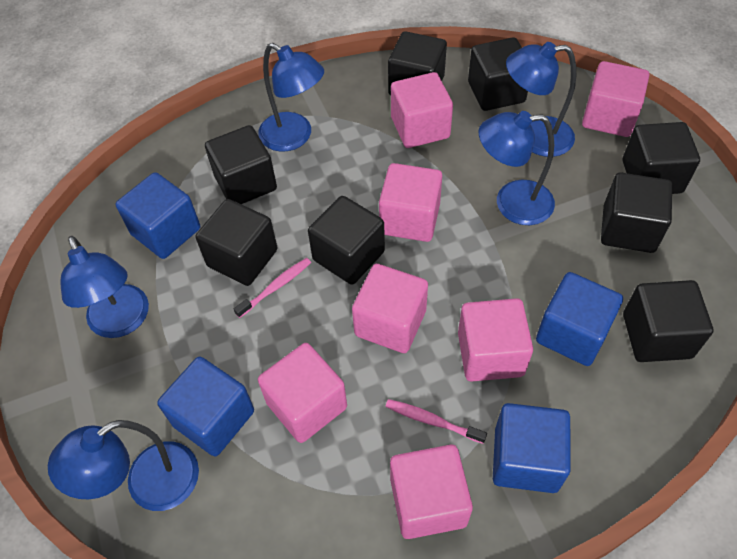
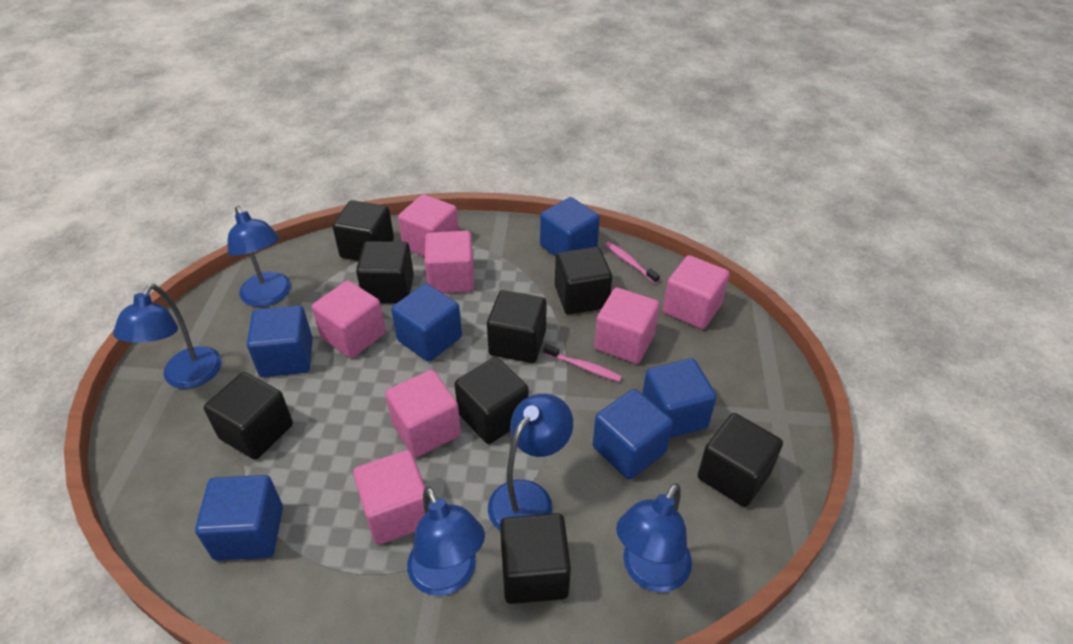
blue cube: 4 -> 6

